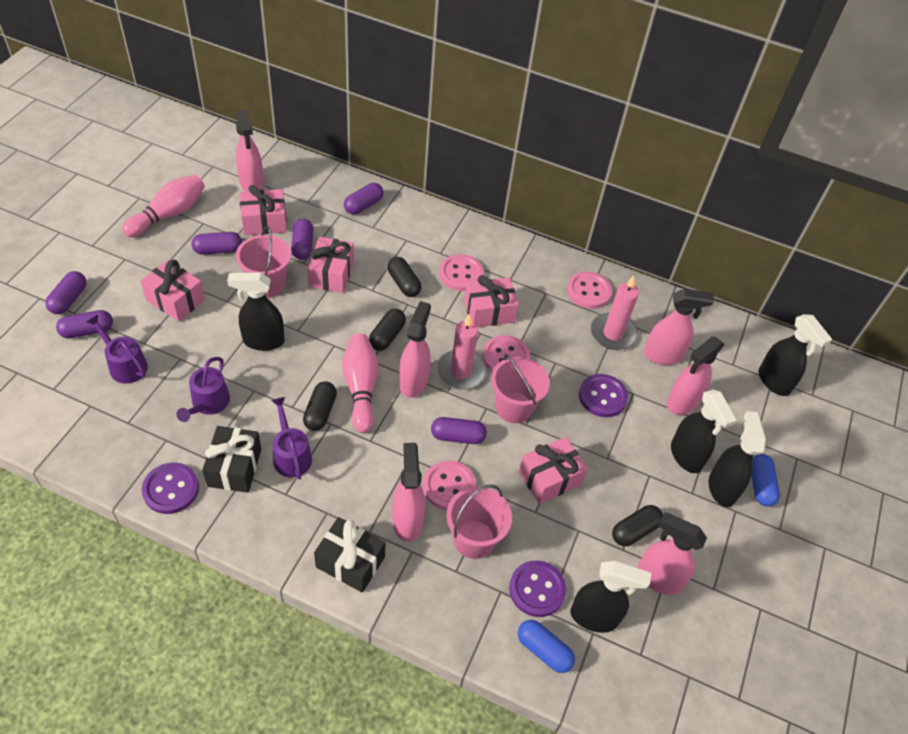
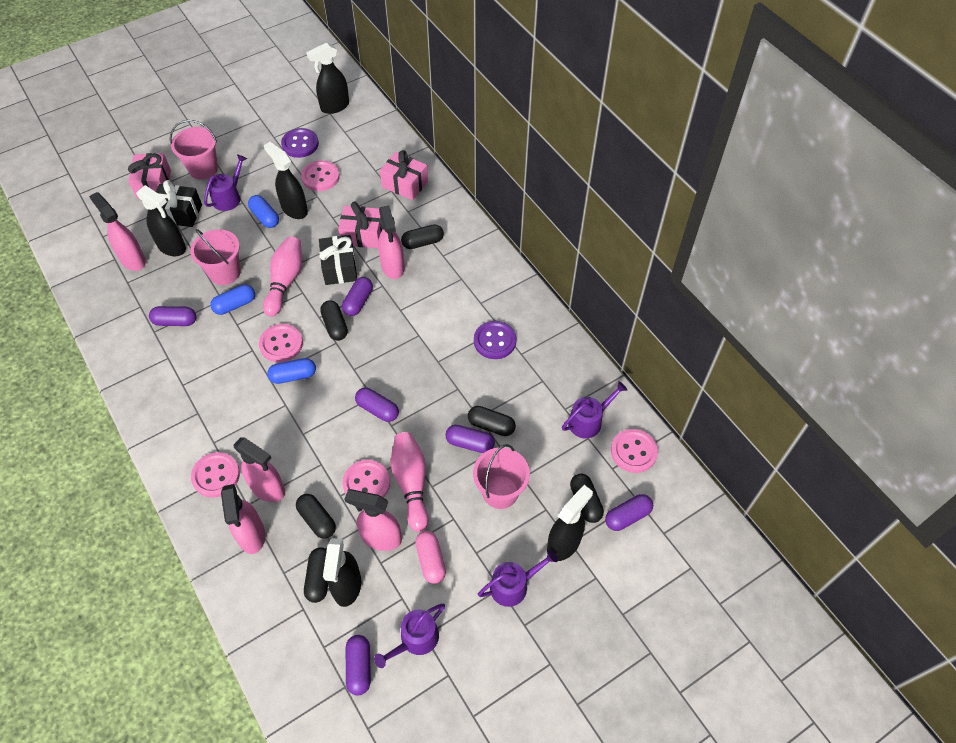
black capsule: 4 -> 6
blue capsule: 2 -> 3
pink button: 4 -> 5
pink candle: 2 -> 0
pink capsule: 0 -> 1
pink gift: 5 -> 3
pink spray bottle: 6 -> 5
purple button: 3 -> 2
purple watering can: 3 -> 4

